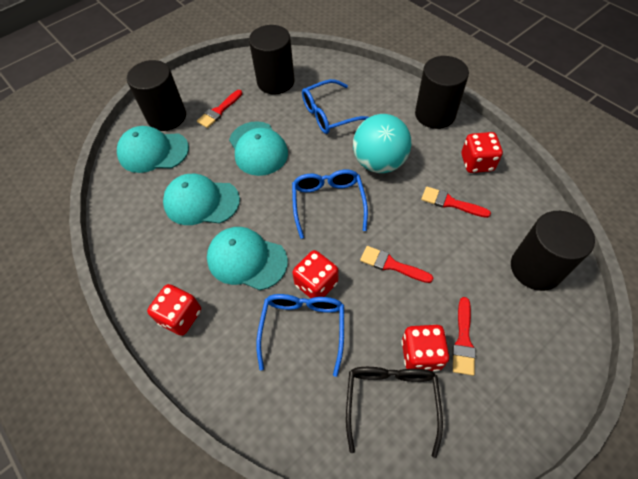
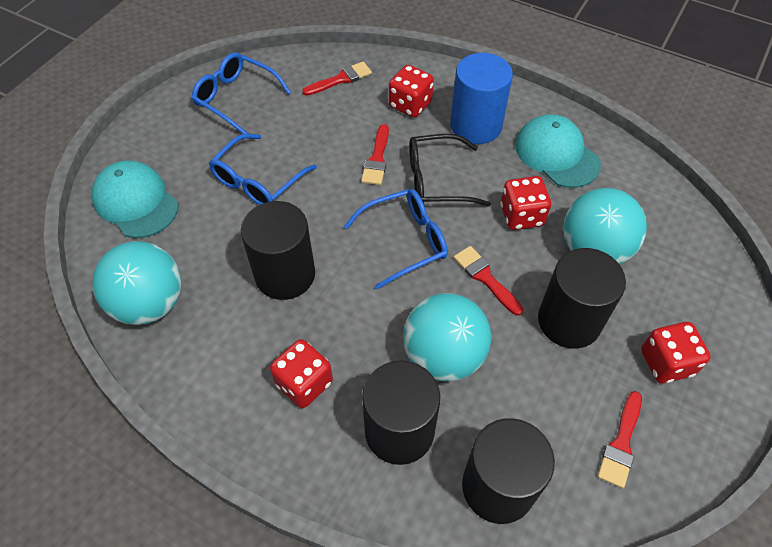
blue cylinder: 0 -> 1
turquoise ball: 1 -> 3
turquoise cap: 4 -> 2

